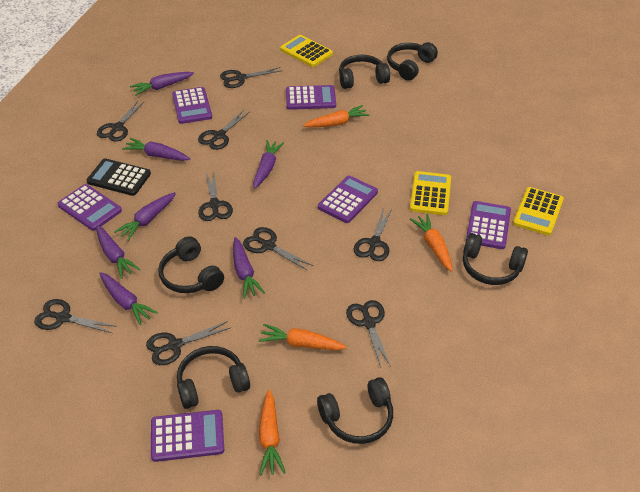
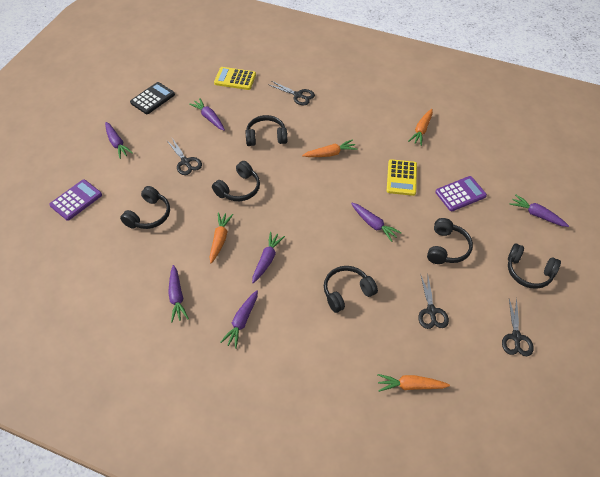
black scissors: 9 -> 4
purple calculator: 6 -> 2
yellow calculator: 3 -> 2

